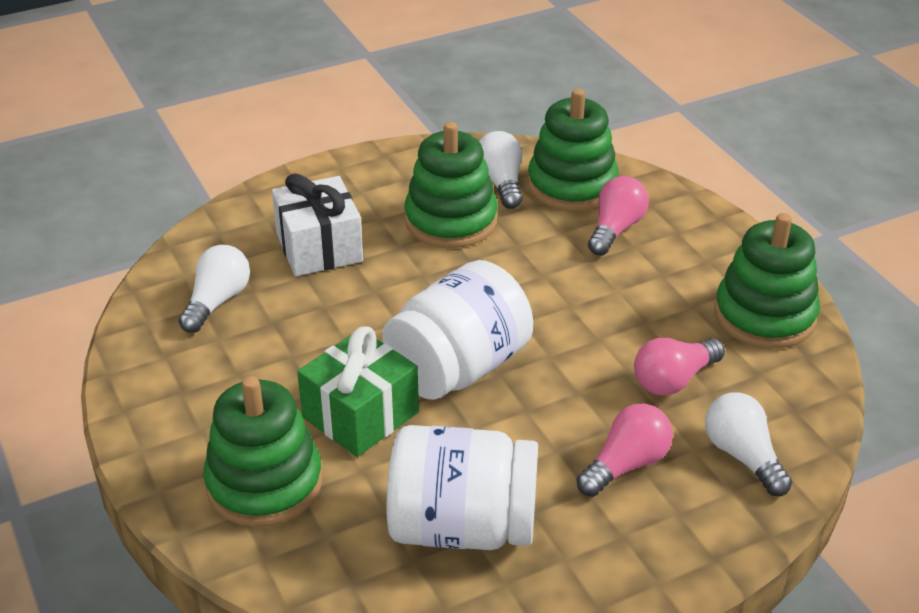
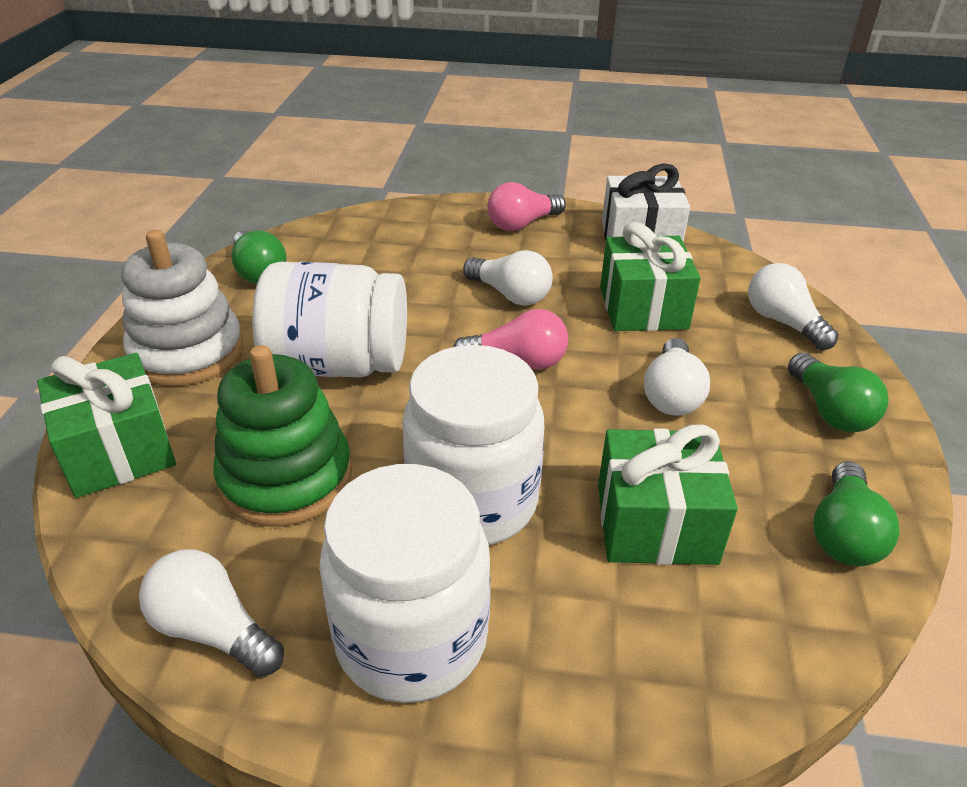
green gift: 1 -> 3
green light bulb: 0 -> 3
green stacking toy: 4 -> 1
pink light bulb: 3 -> 2
white jar: 2 -> 3
white light bulb: 3 -> 4
white stacking toy: 0 -> 1

